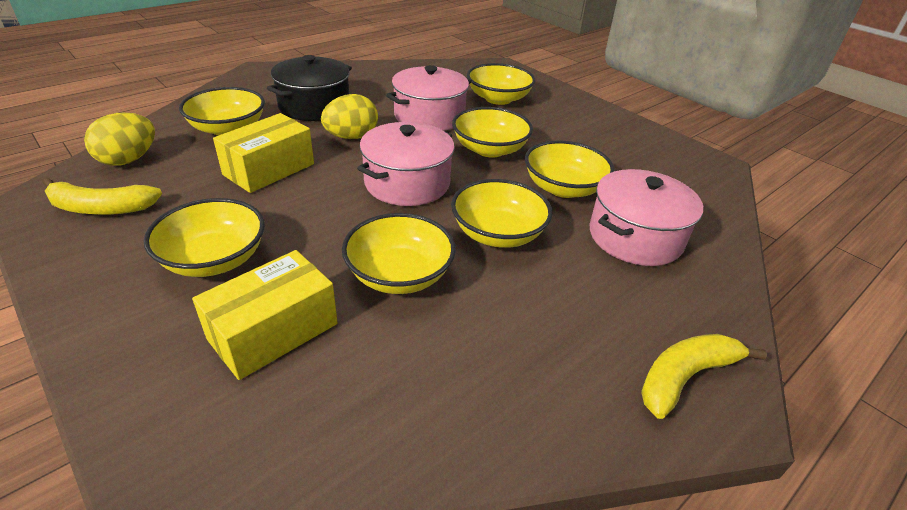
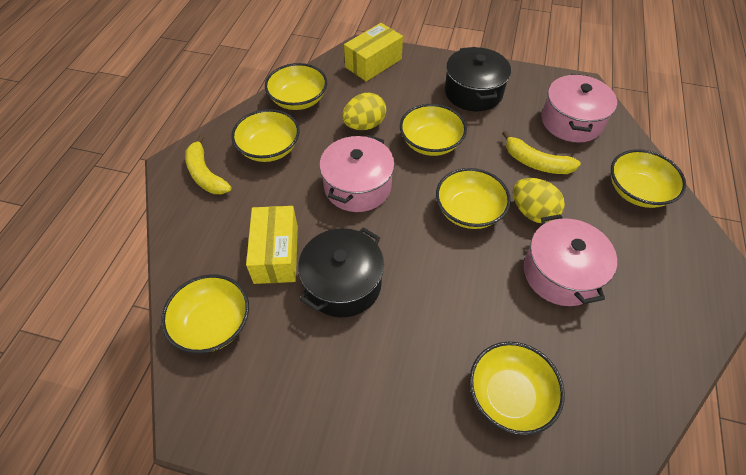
black pot: 1 -> 2

